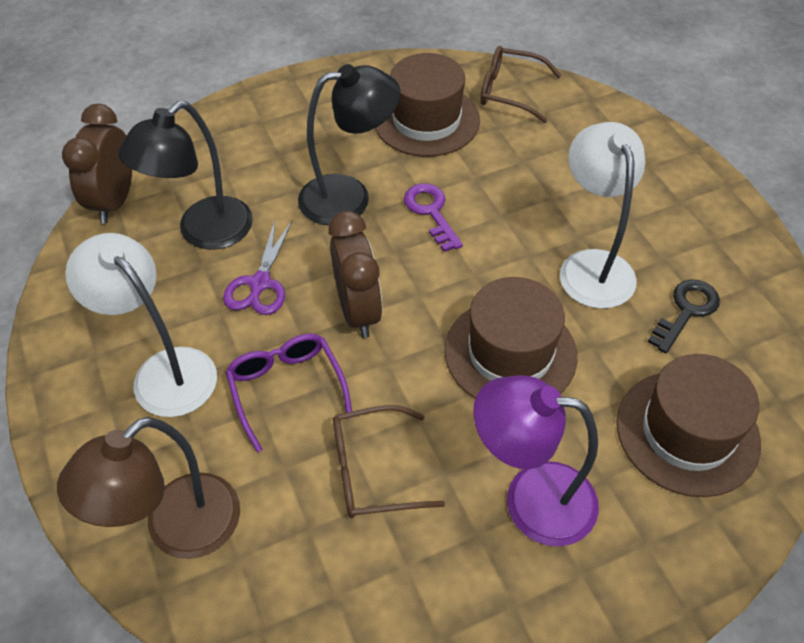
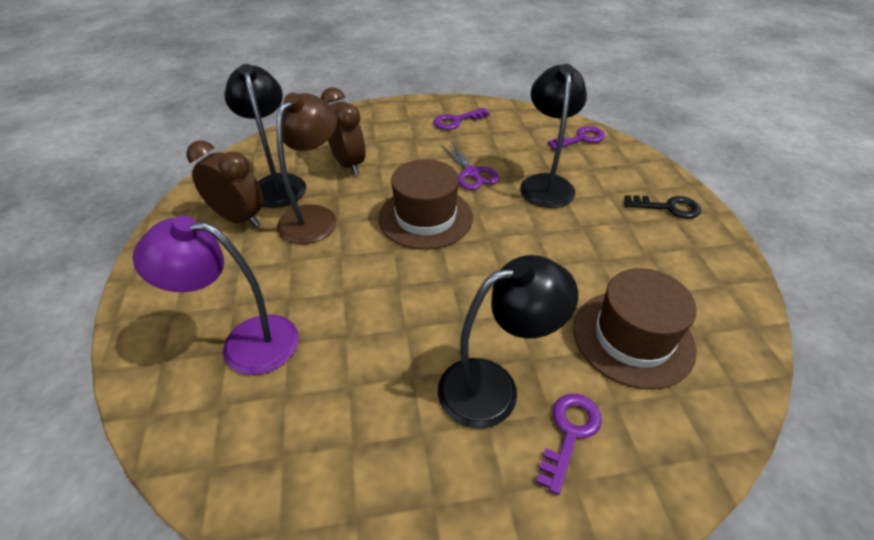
black lamp: 2 -> 3
brown glasses: 2 -> 0
brown hat: 3 -> 2
purple glasses: 1 -> 0
purple key: 1 -> 3
white lamp: 2 -> 0

